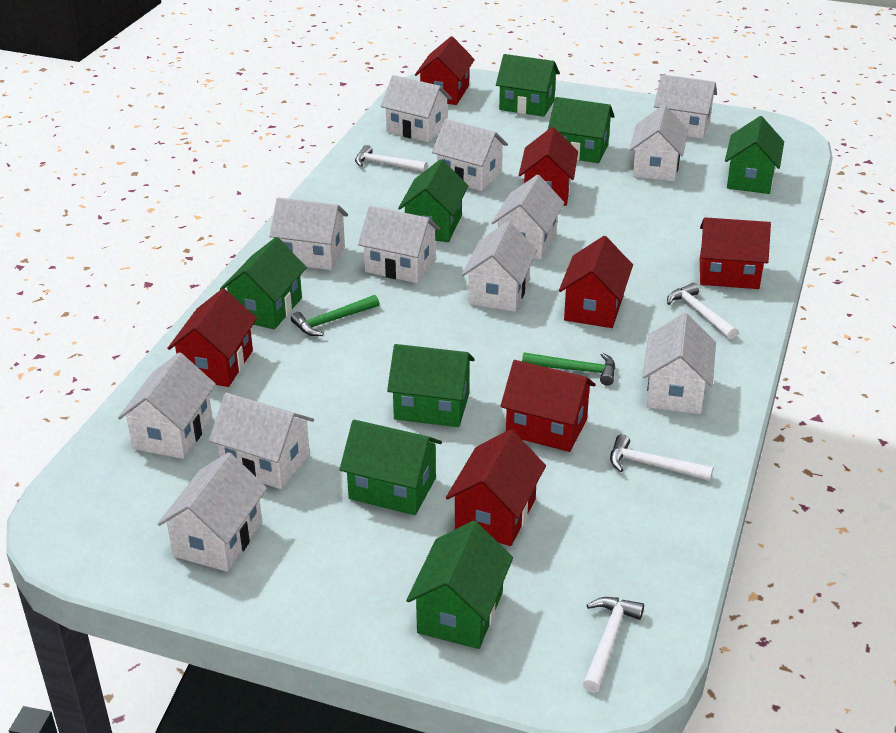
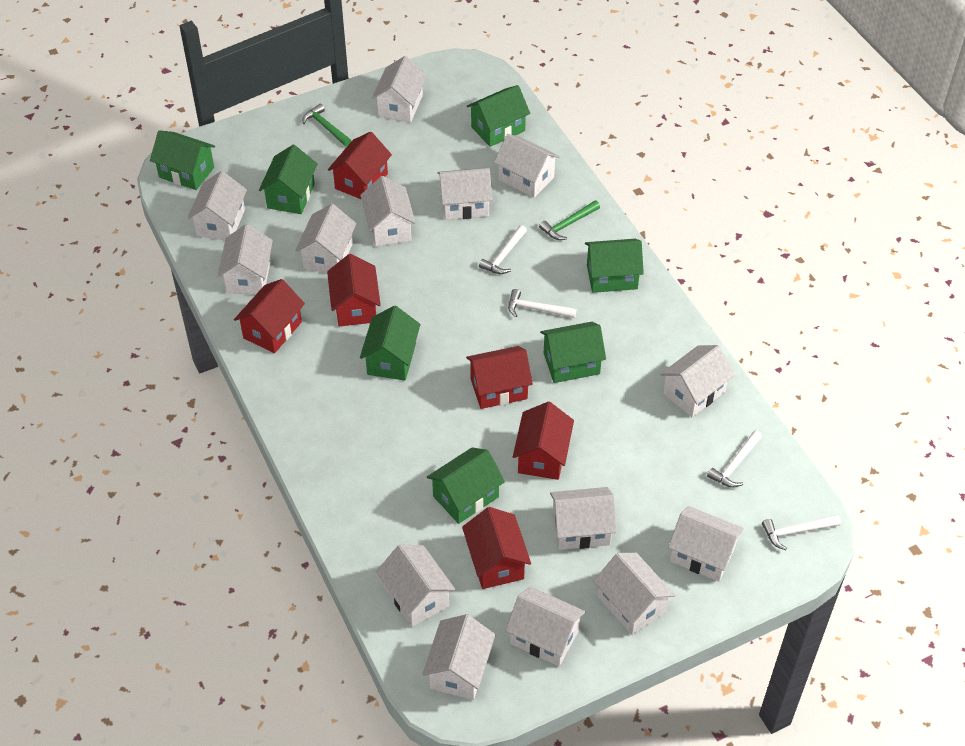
green house: 8 -> 7
red house: 7 -> 6
white house: 12 -> 14

